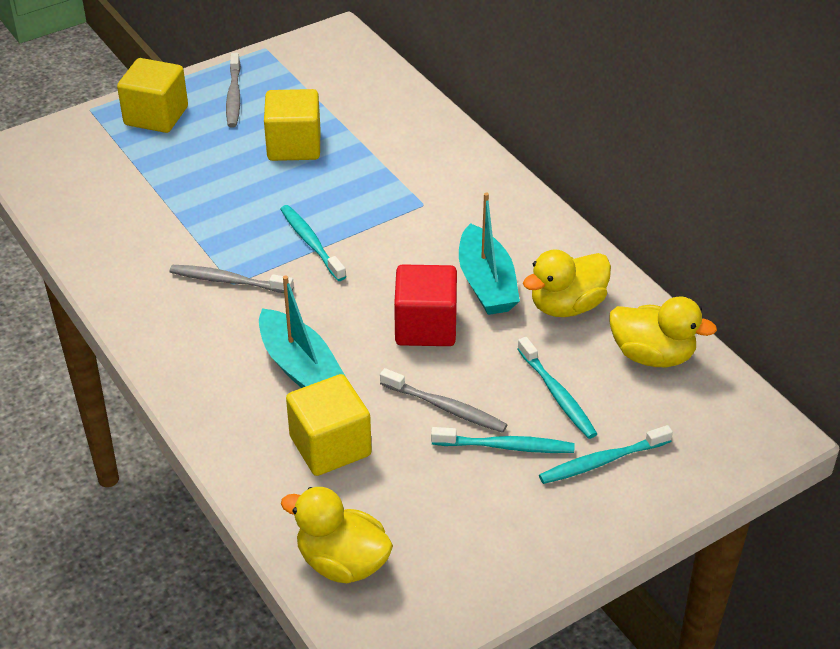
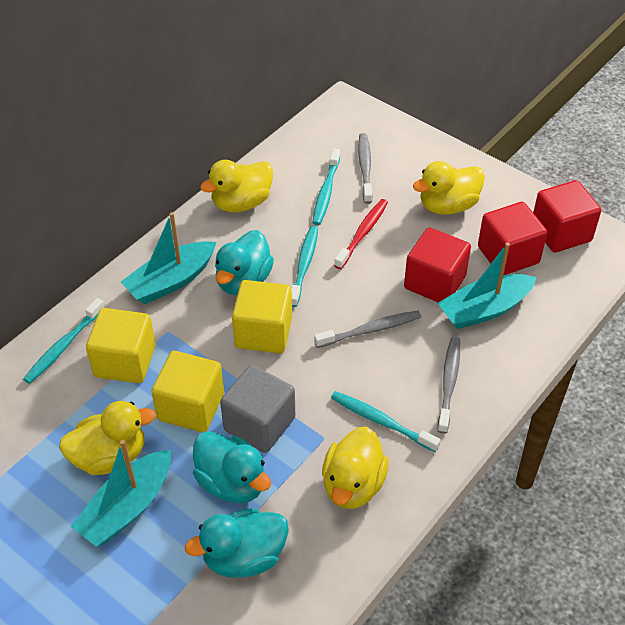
grey cube: 0 -> 1
red cube: 1 -> 3
red toothbrush: 0 -> 1
turquoise boat: 2 -> 3
turquoise duck: 0 -> 3
yellow duck: 3 -> 4

